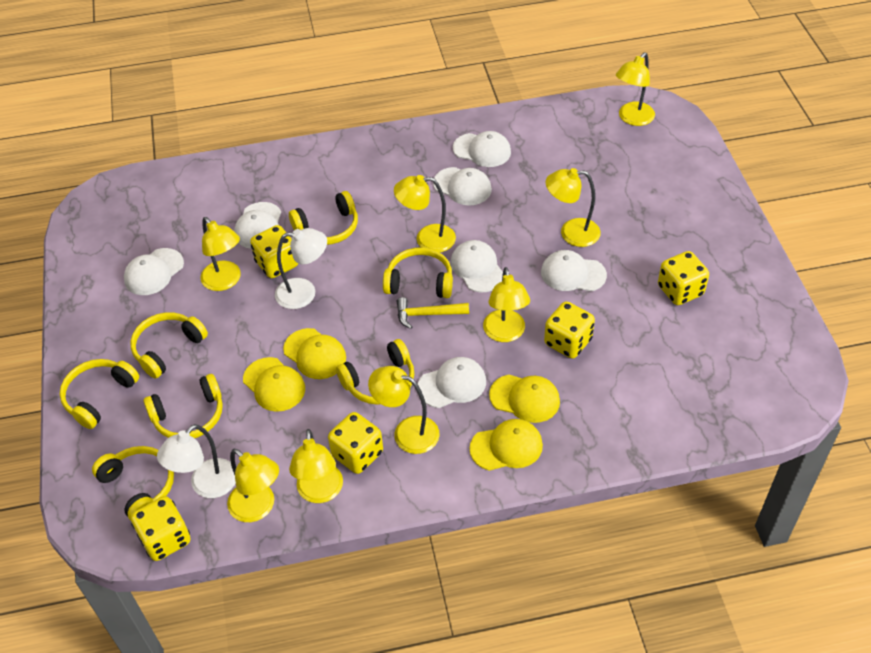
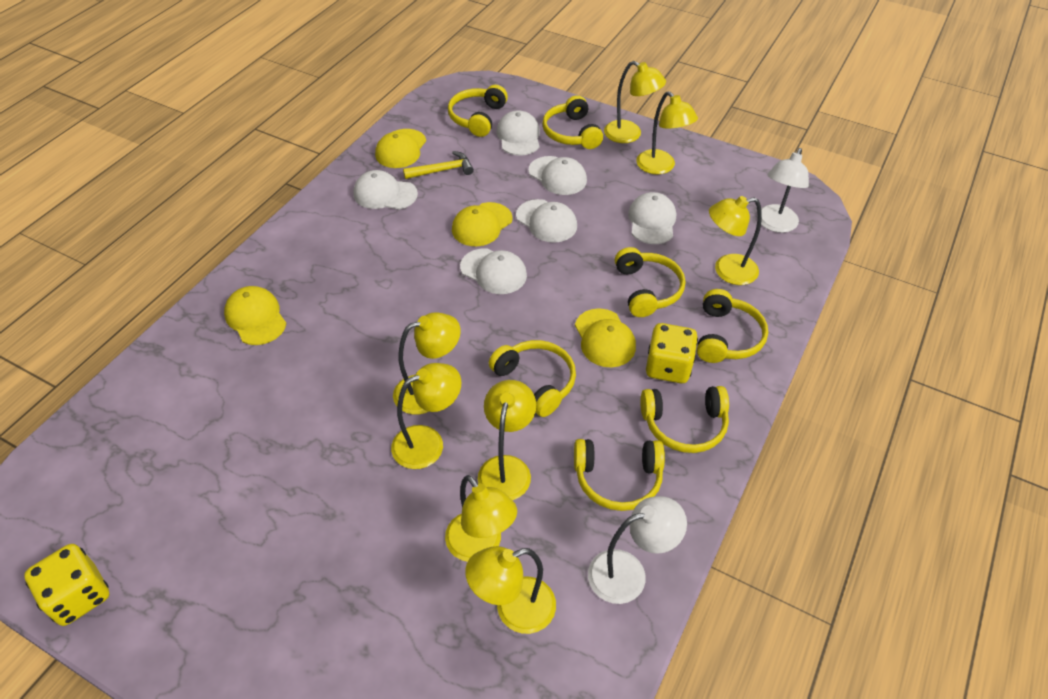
white cap: 7 -> 6
yellow dice: 5 -> 2

